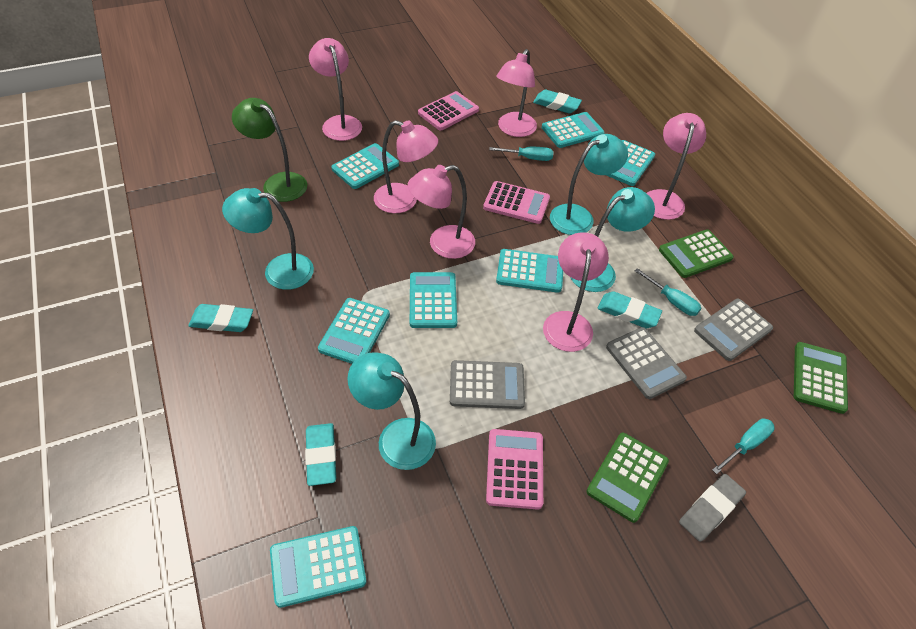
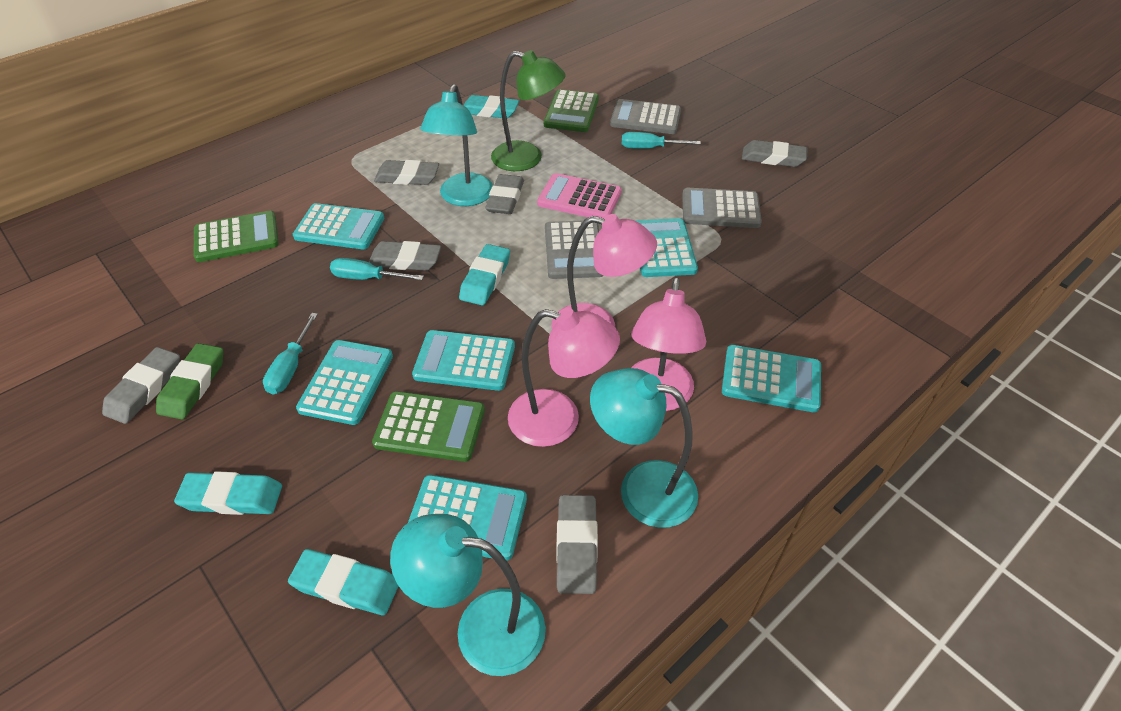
green eraser: 0 -> 1
grey eraser: 1 -> 6
pink calculator: 3 -> 1
pink lamp: 6 -> 3
turquoise calculator: 7 -> 6
turquoise lamp: 4 -> 3

